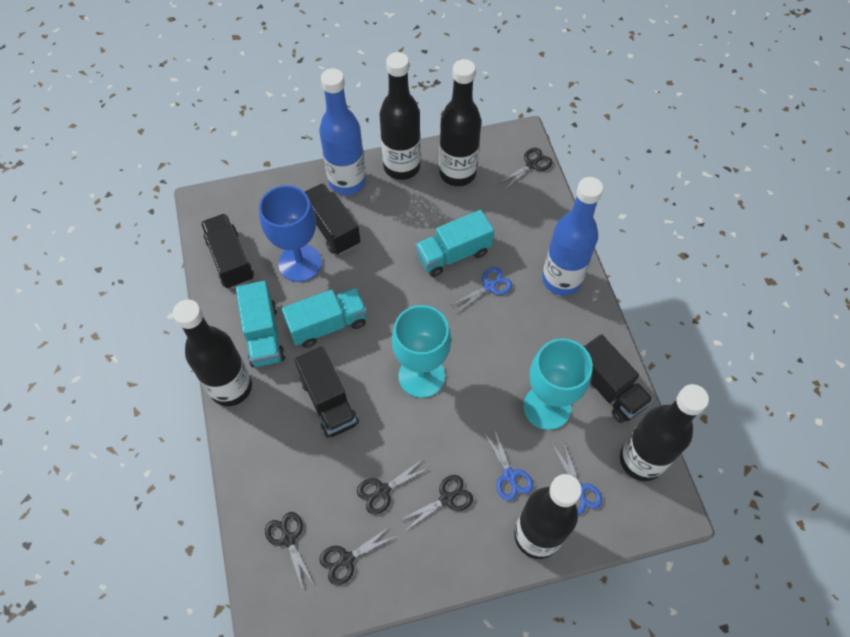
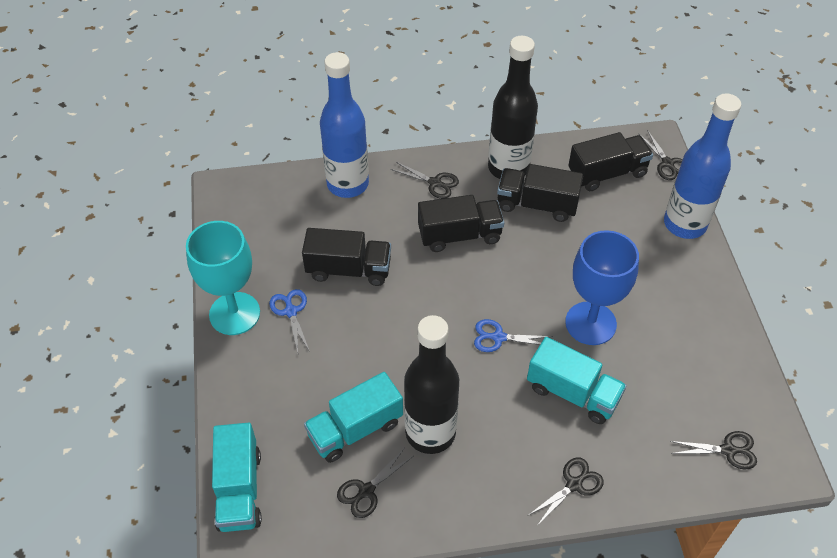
black bottle: 5 -> 2
blue scissors: 3 -> 2
turquoise goblet: 2 -> 1

